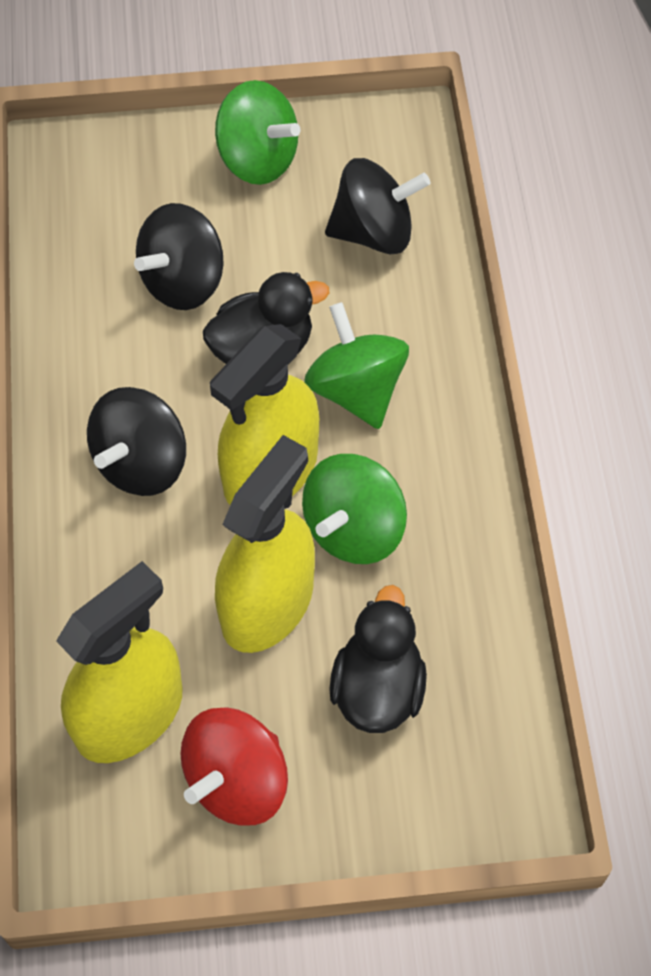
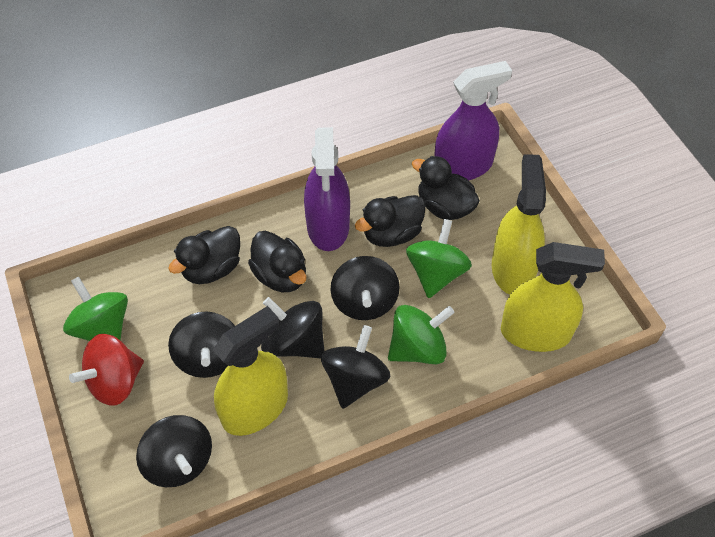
black duck: 2 -> 4
black spinning top: 3 -> 5
purple spray bottle: 0 -> 2

